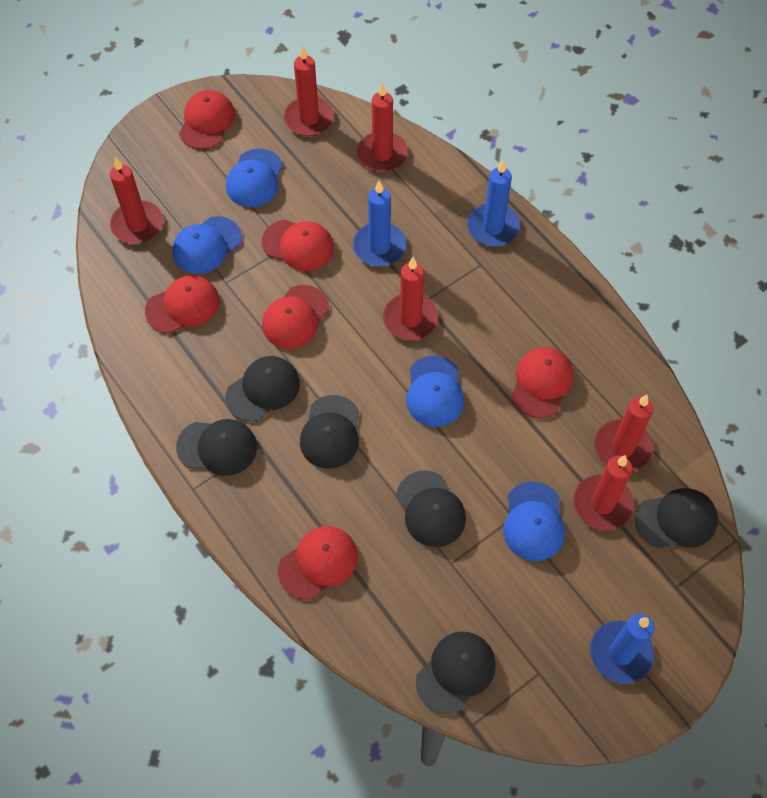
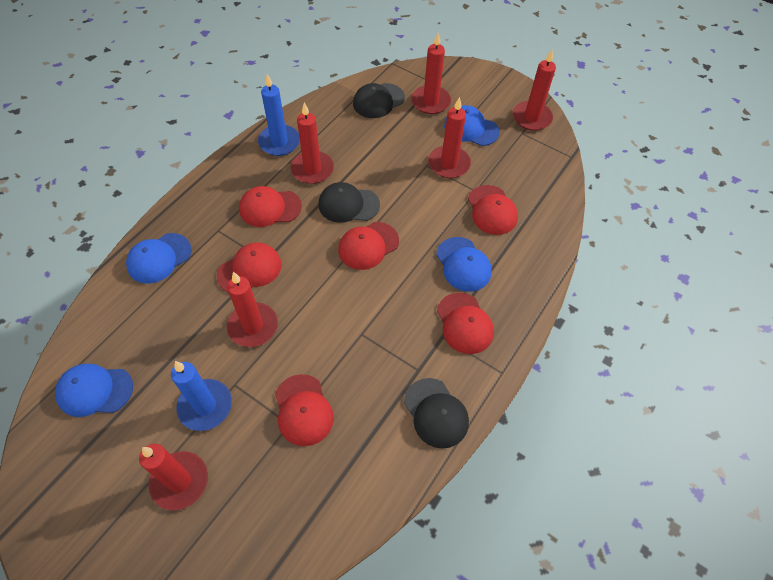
black cap: 6 -> 3
blue candle: 3 -> 2

